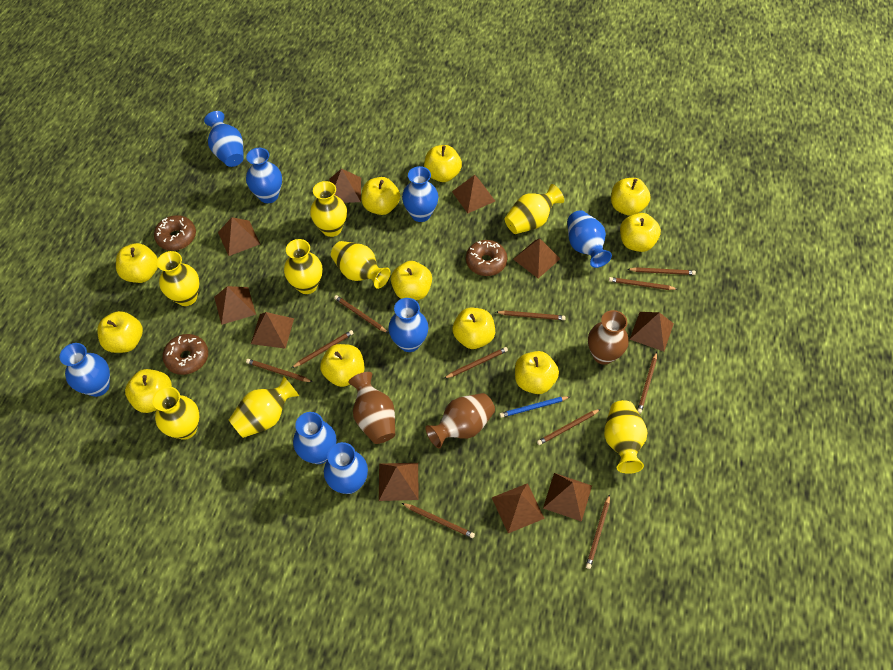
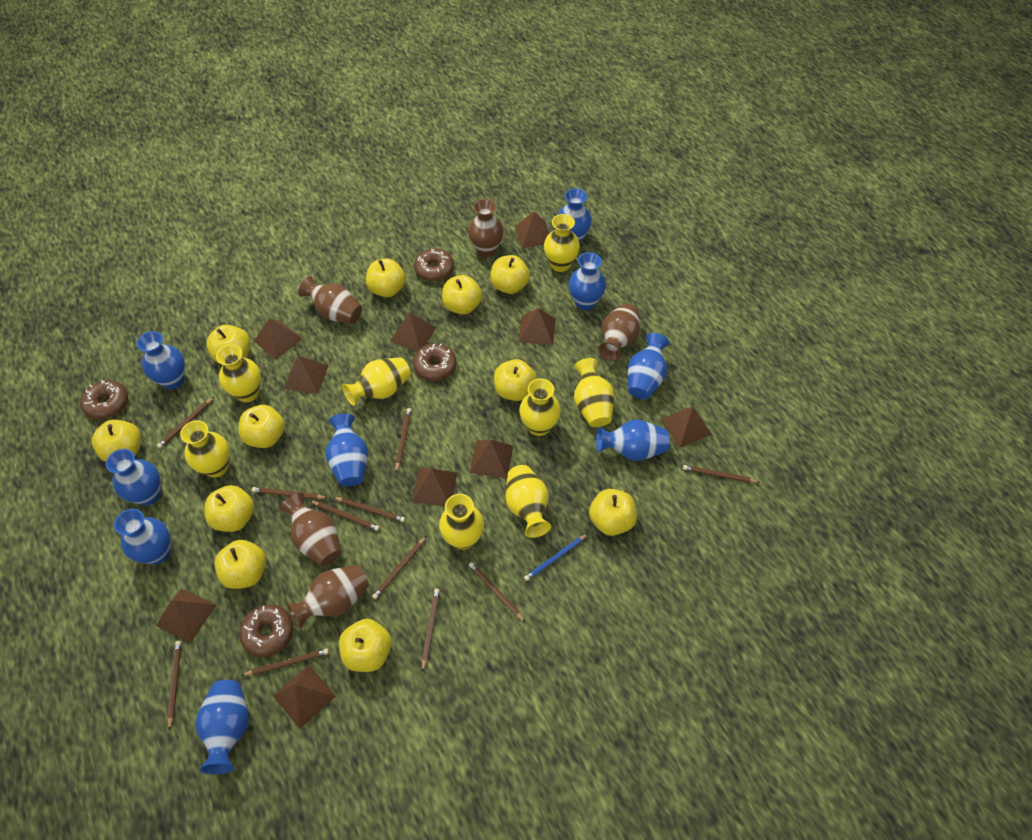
blue vase: 8 -> 9
brown donut: 3 -> 4
brown vase: 3 -> 5

